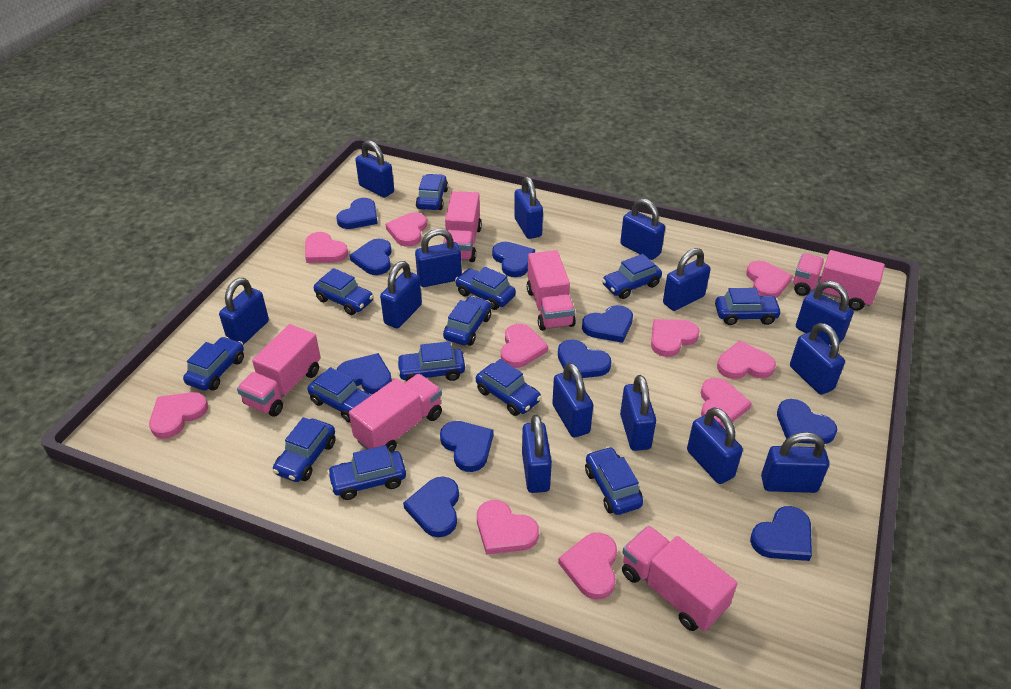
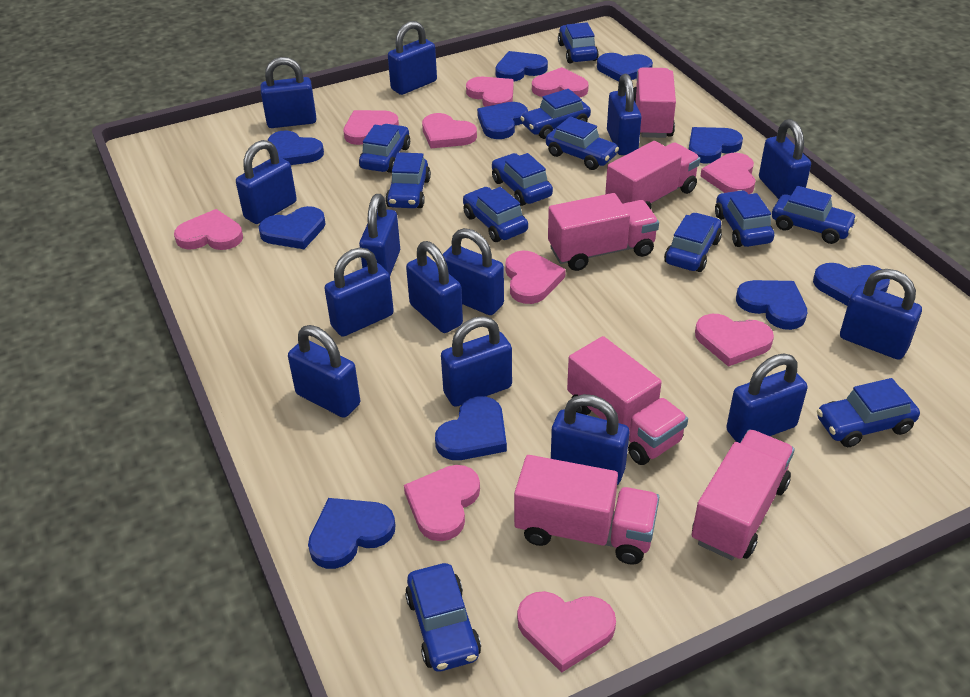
blue car: 13 -> 12

